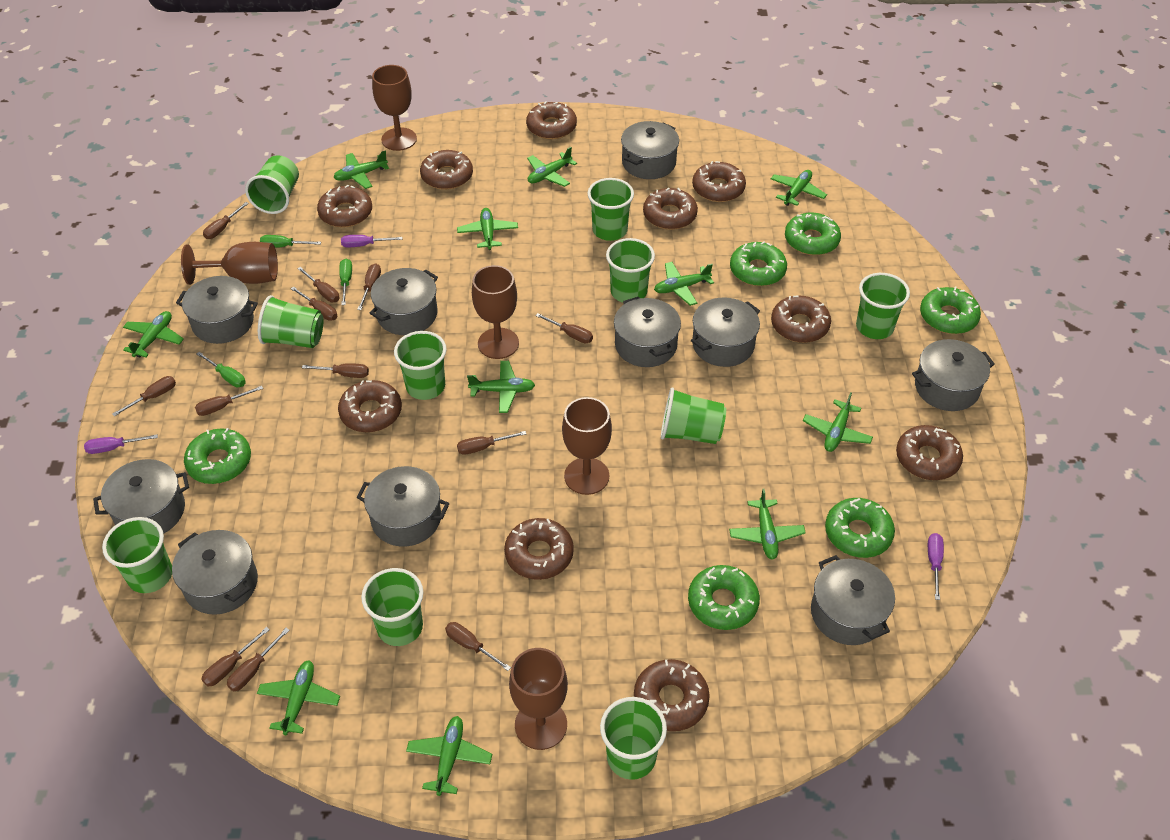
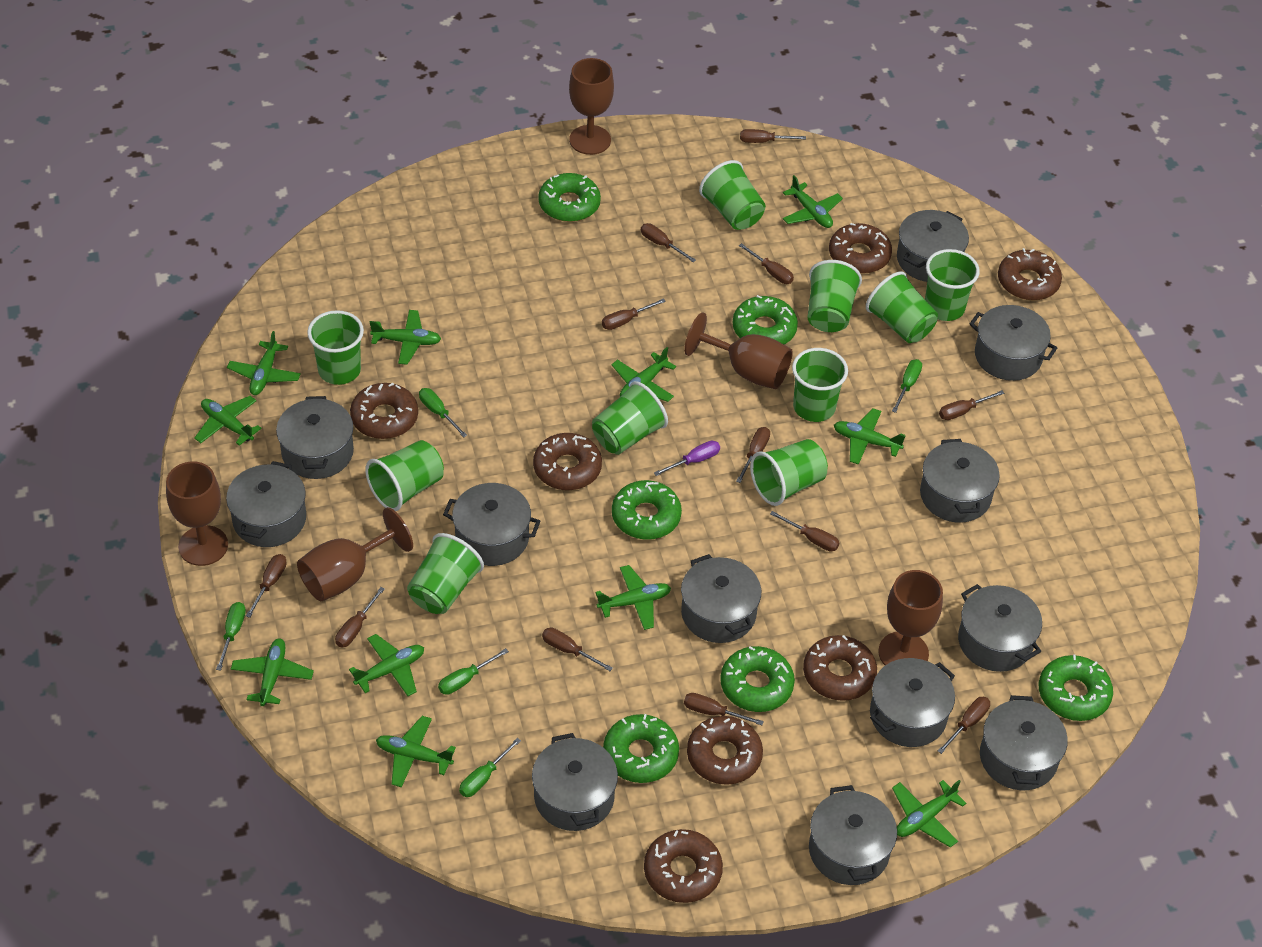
brown donut: 10 -> 7
green screwdriver: 3 -> 5
grey pot: 10 -> 12
purple screwdriver: 3 -> 1

